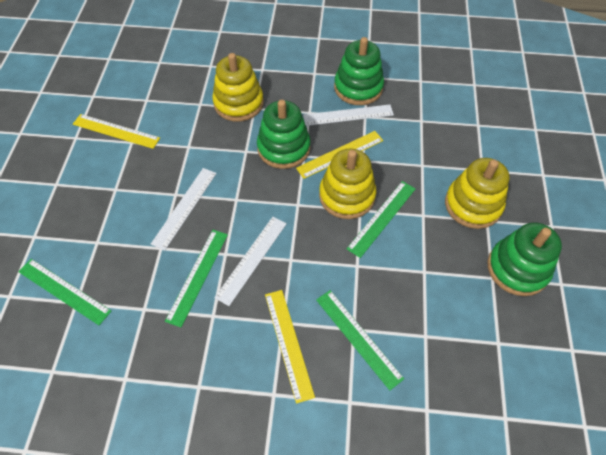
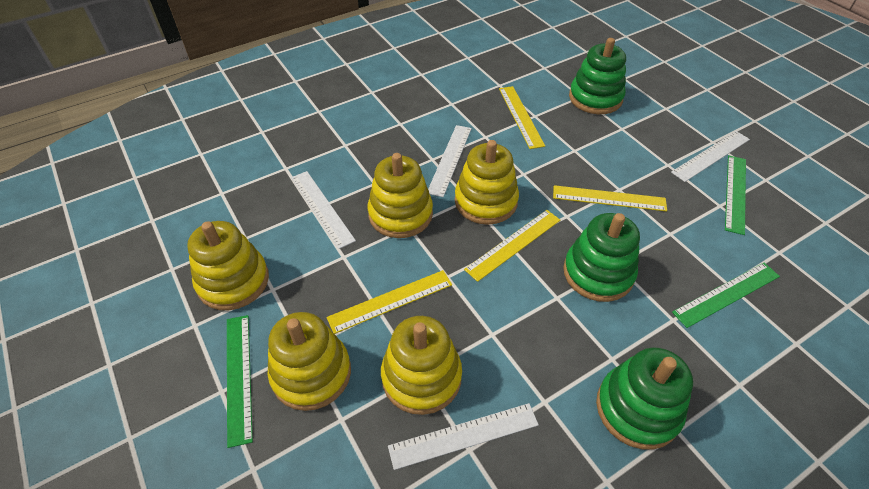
green ruler: 4 -> 3
white ruler: 3 -> 4
yellow ruler: 3 -> 4
yellow stacking toy: 3 -> 5

